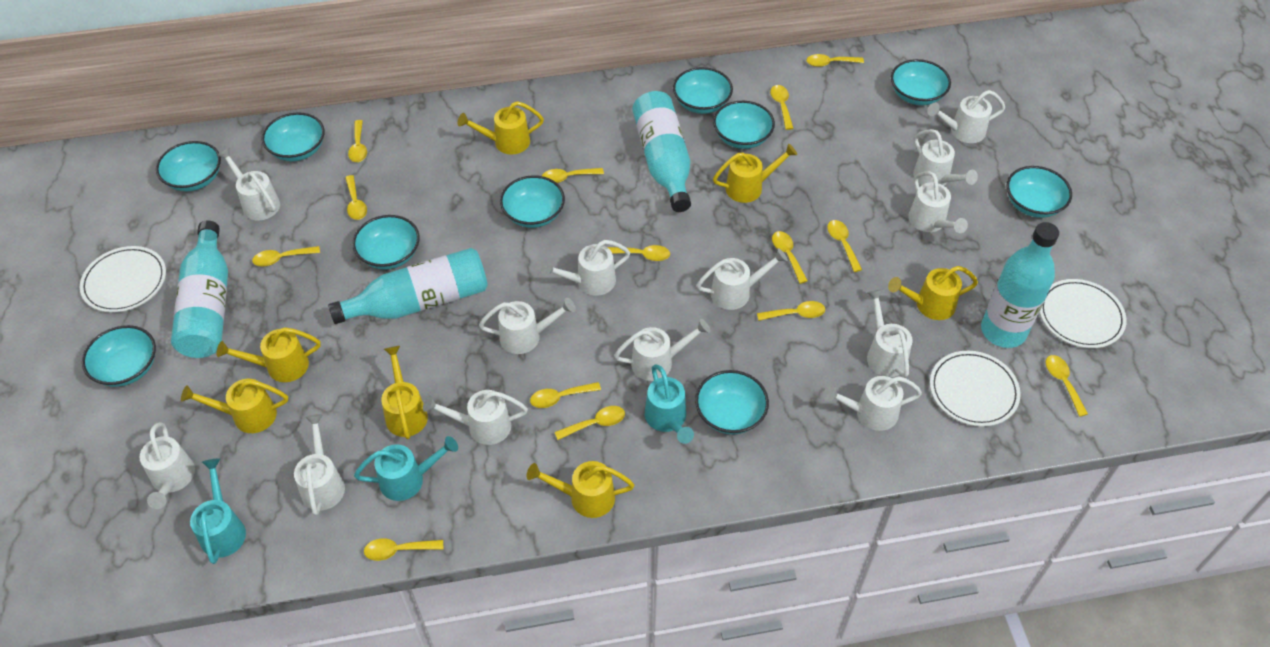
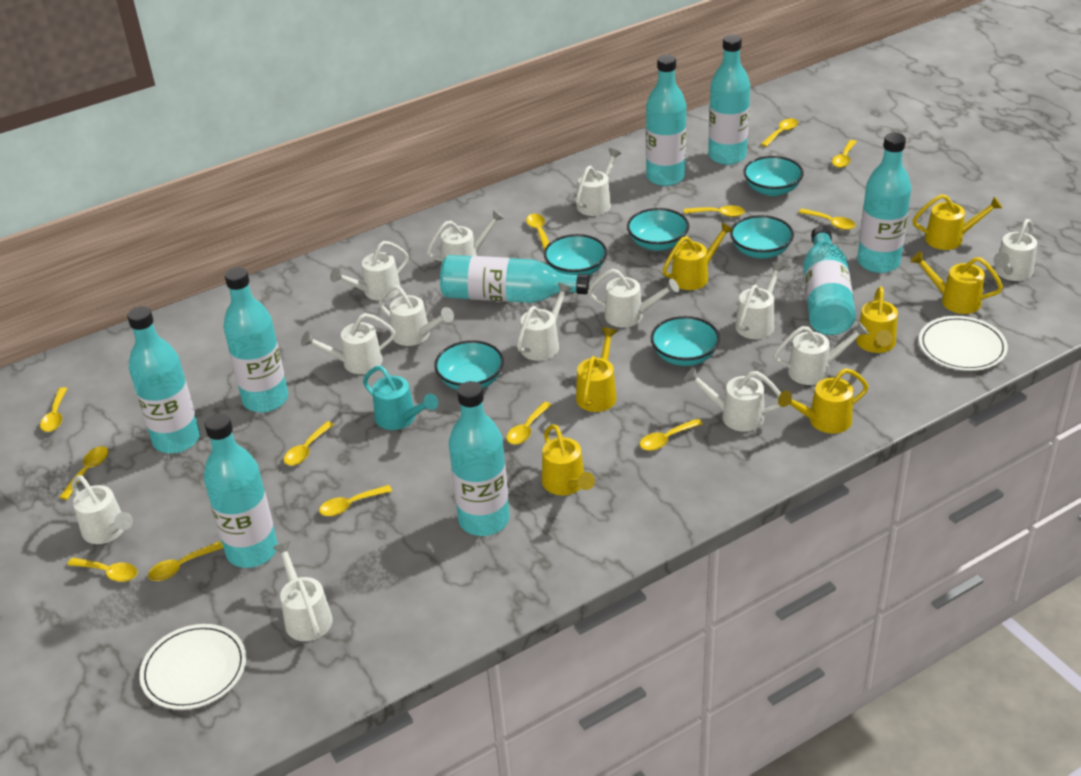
turquoise bottle: 4 -> 9
turquoise bowl: 10 -> 6
turquoise watering can: 3 -> 1
white plate: 3 -> 2
yellow spoon: 14 -> 13

